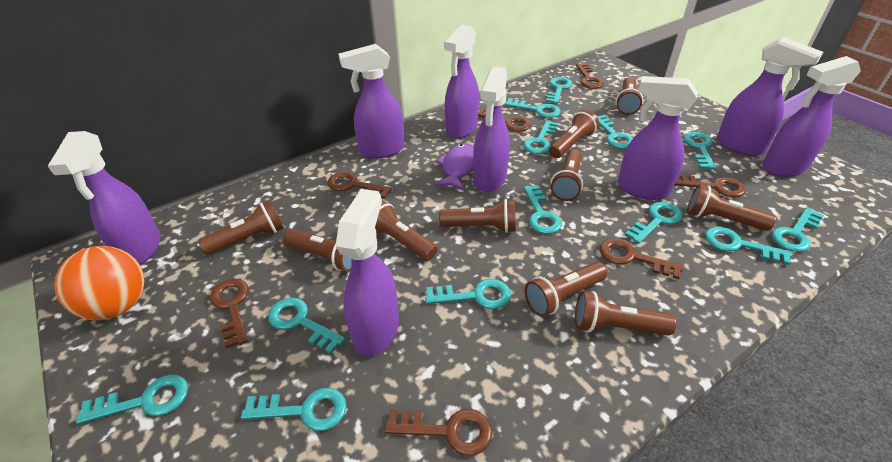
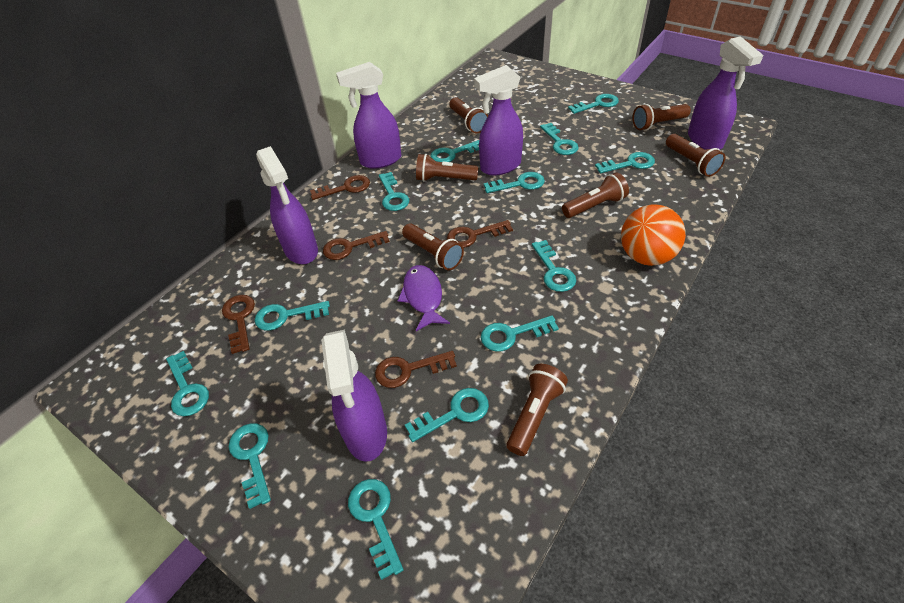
brown flashlight: 10 -> 7
brown key: 7 -> 5
purple spray bottle: 8 -> 5

